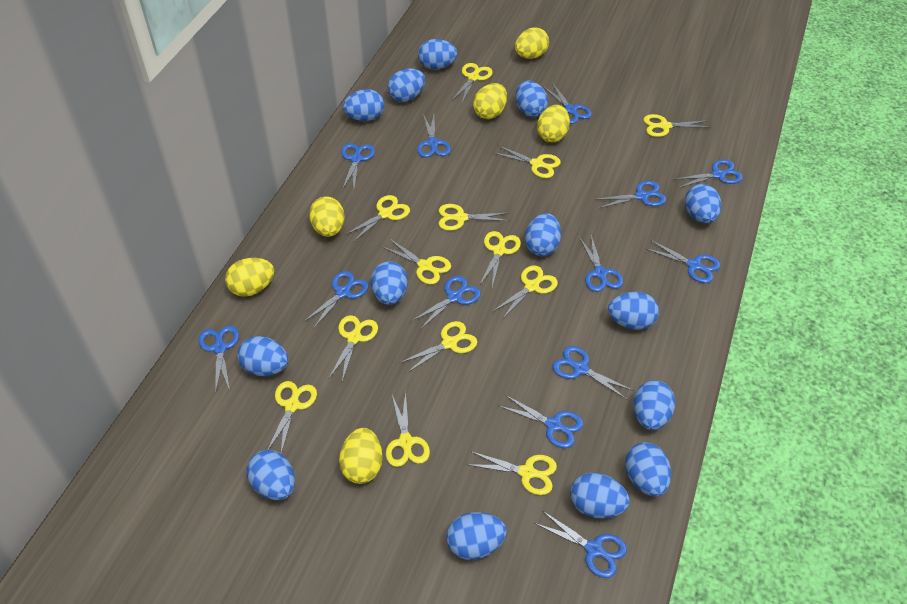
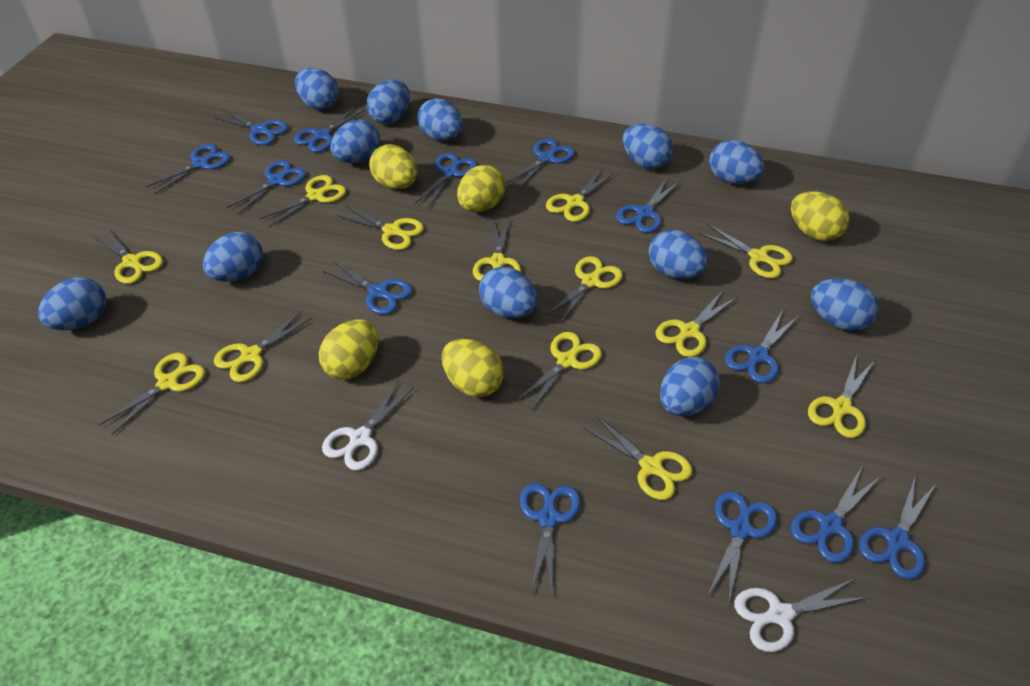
blue egg: 14 -> 12
white scissors: 0 -> 2
yellow egg: 6 -> 5

